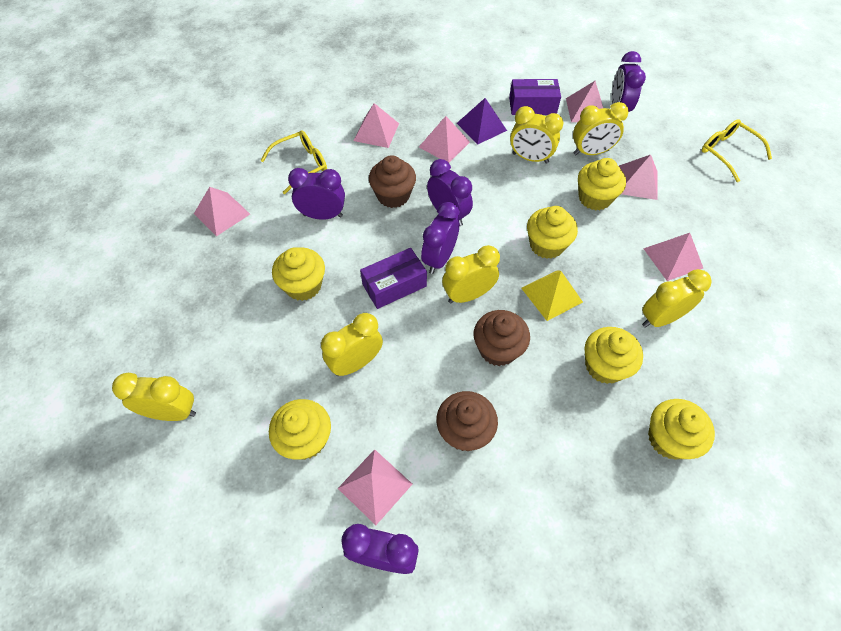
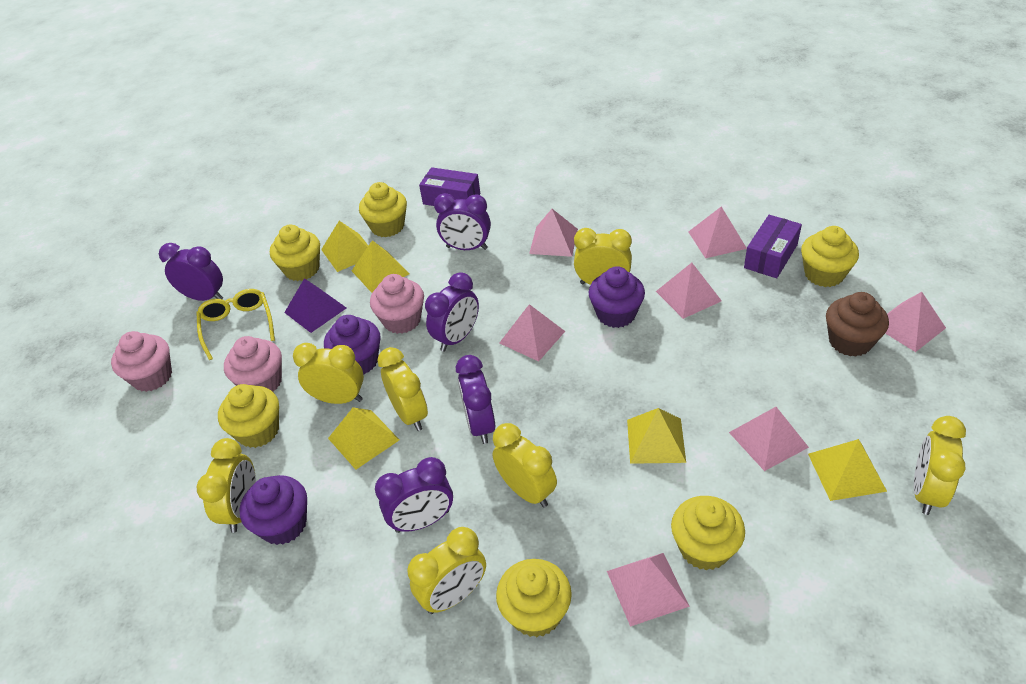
brown cupcake: 3 -> 1
pink cupcake: 0 -> 3
purple cupcake: 0 -> 3
yellow clock: 6 -> 7
yellow glasses: 2 -> 1
yellow pyramid: 1 -> 5

